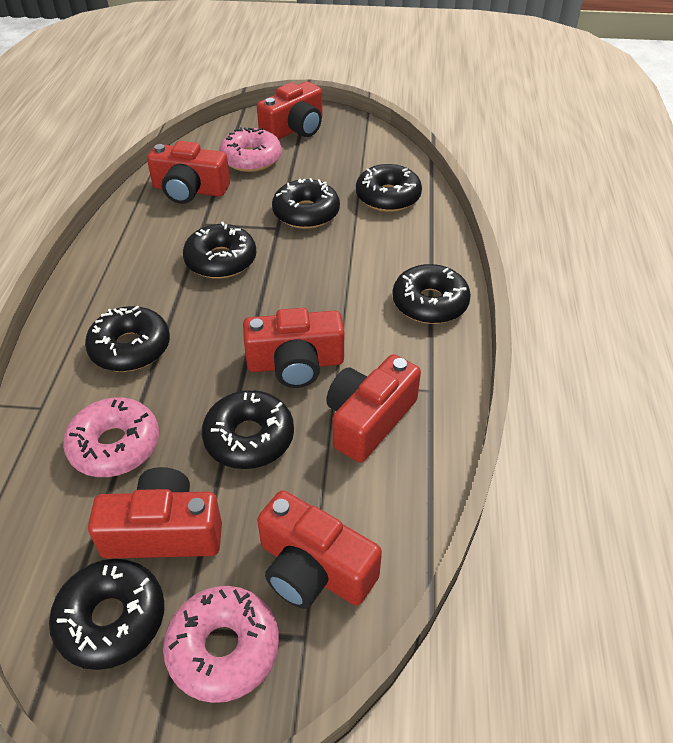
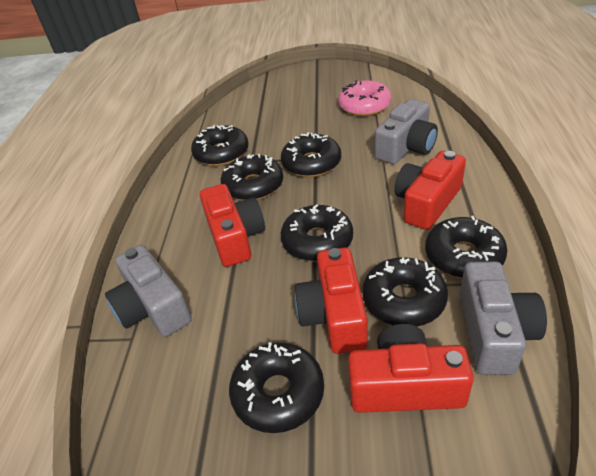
grey camera: 0 -> 3
pink donut: 3 -> 1
red camera: 6 -> 4

